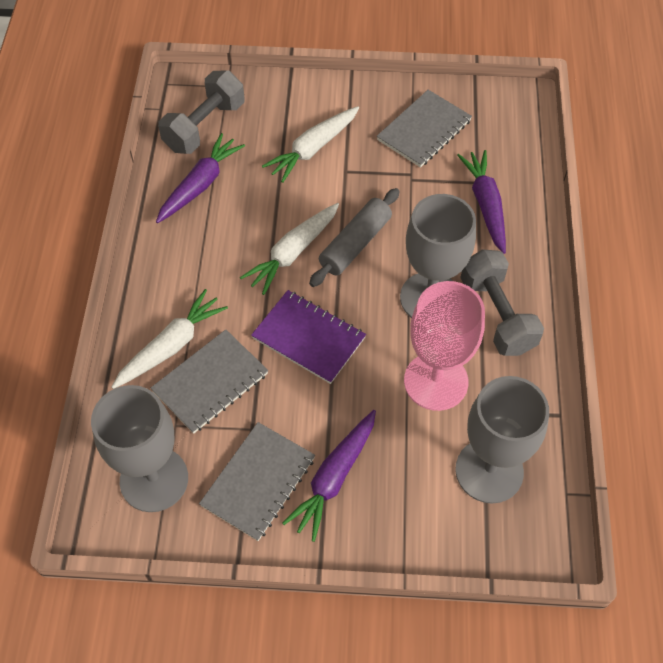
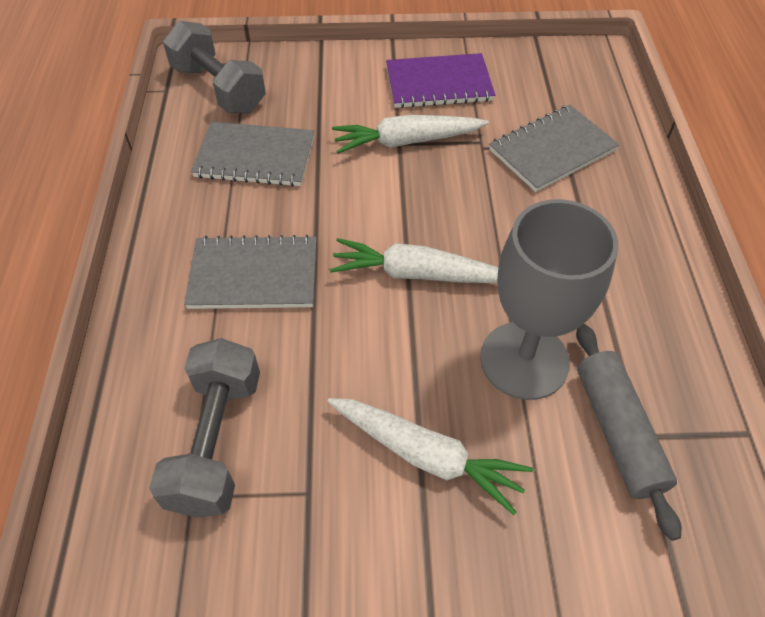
grey goblet: 3 -> 1
pink goblet: 1 -> 0
purple carrot: 3 -> 0

